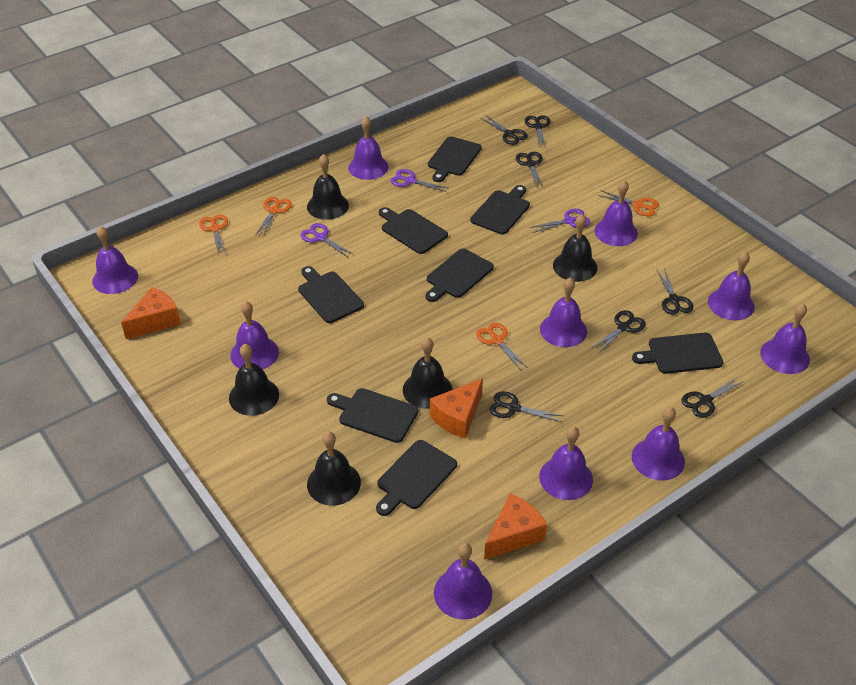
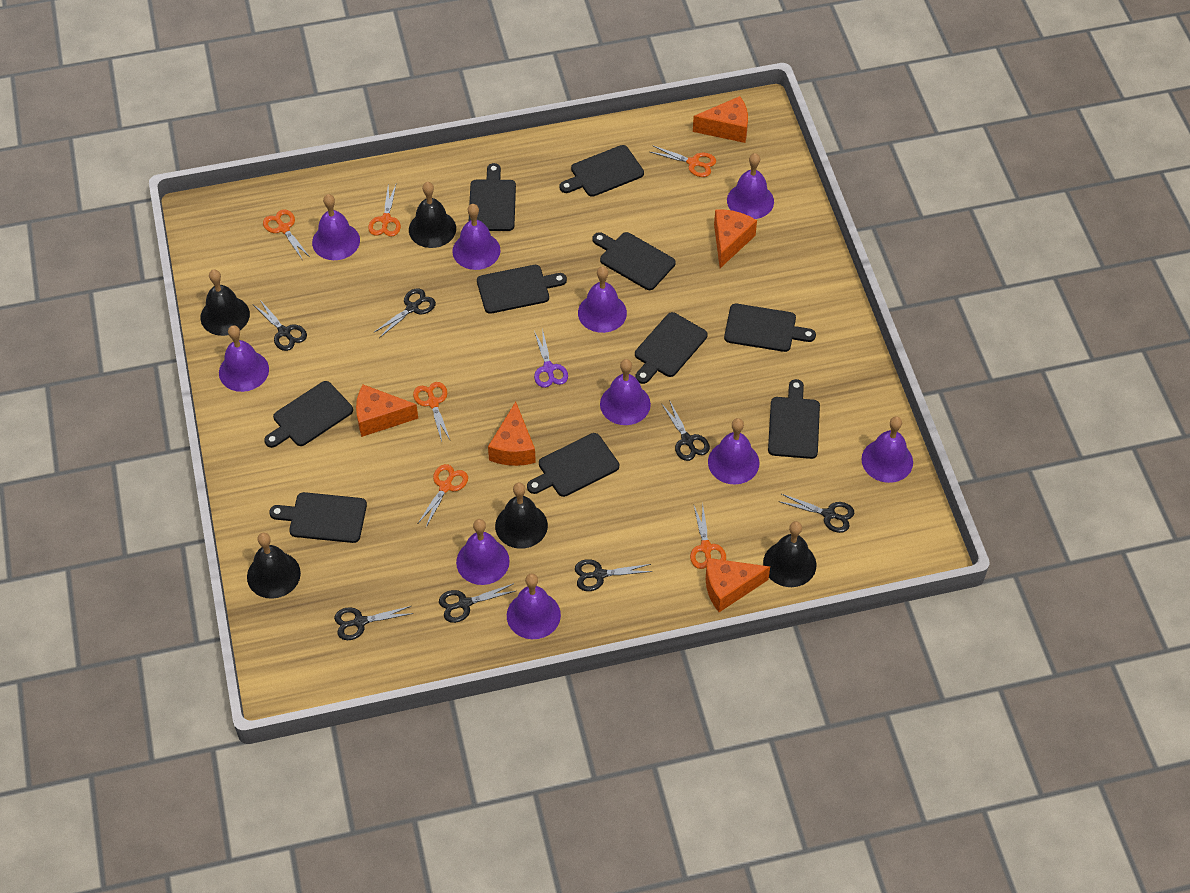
black cutting board: 8 -> 10
orange cheese: 3 -> 5
orange scissors: 4 -> 6
purple scissors: 3 -> 1

